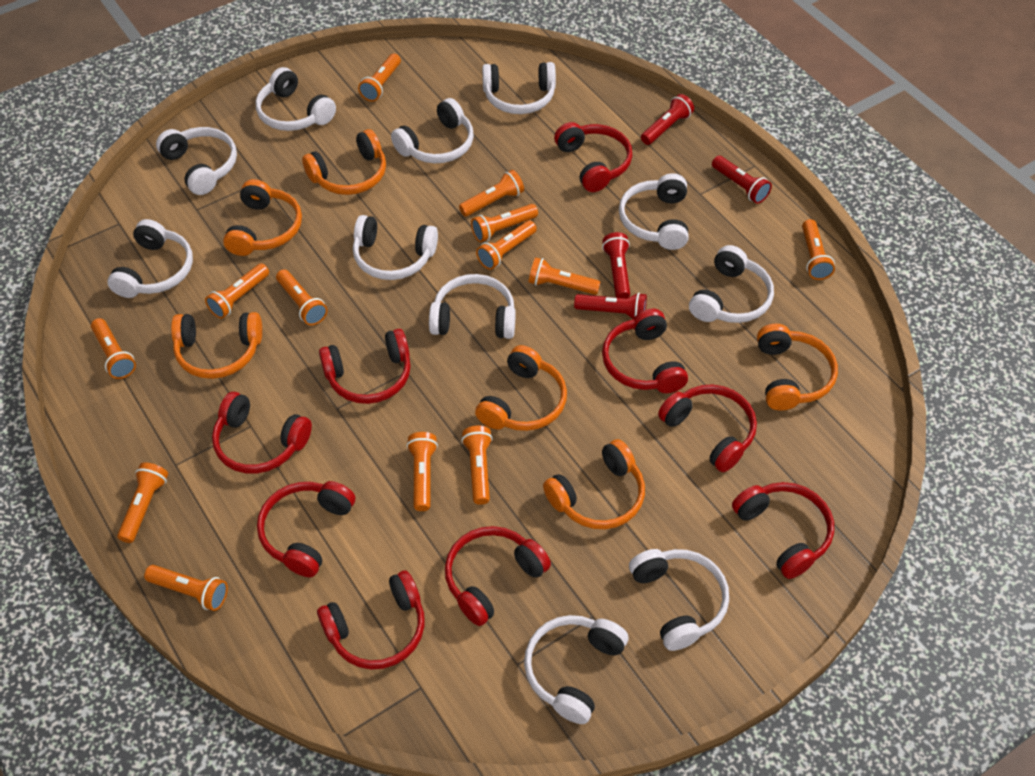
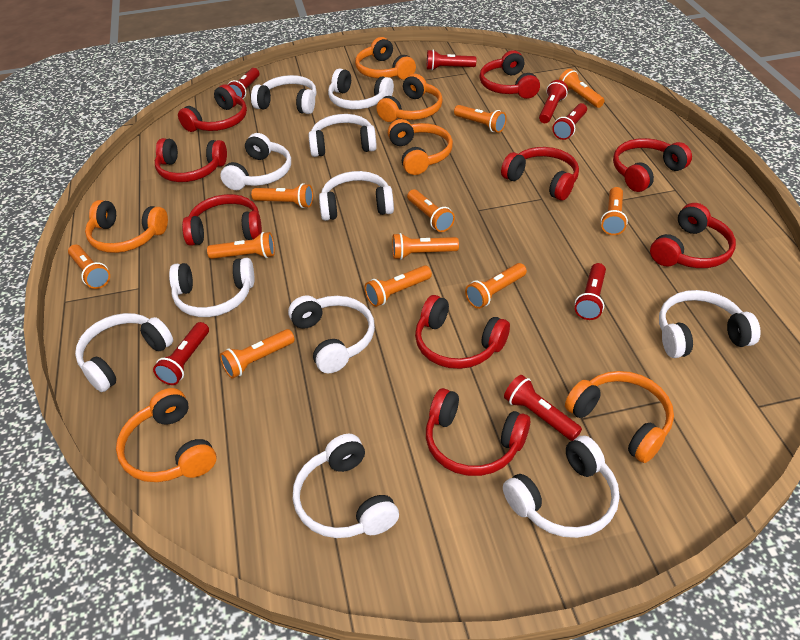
orange flashlight: 13 -> 11
red flashlight: 4 -> 7

